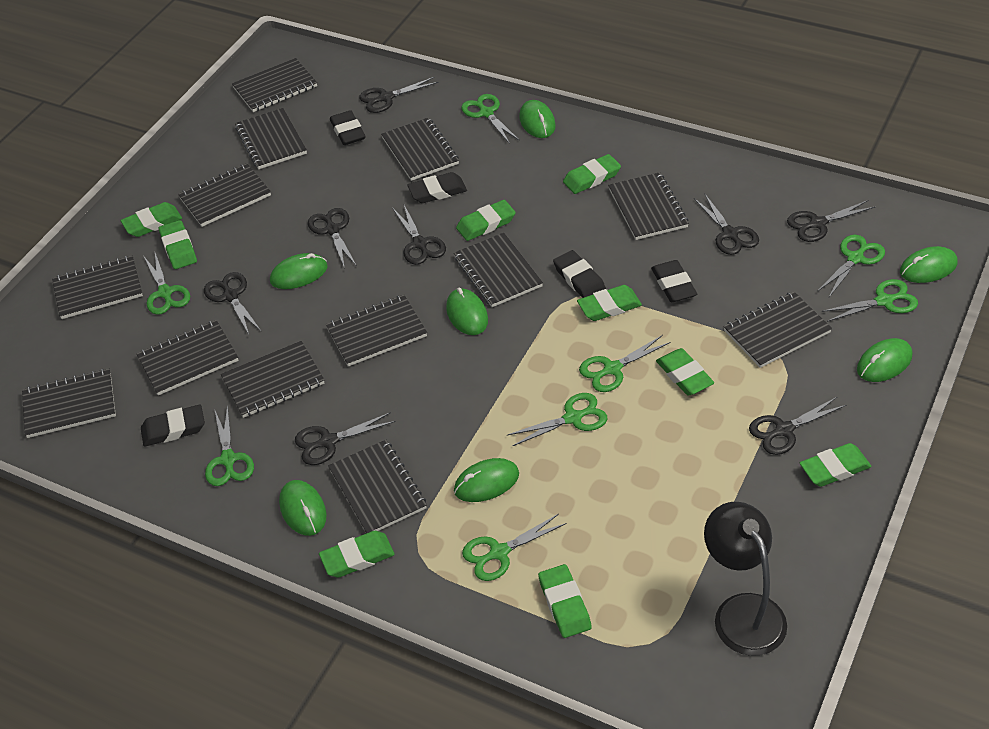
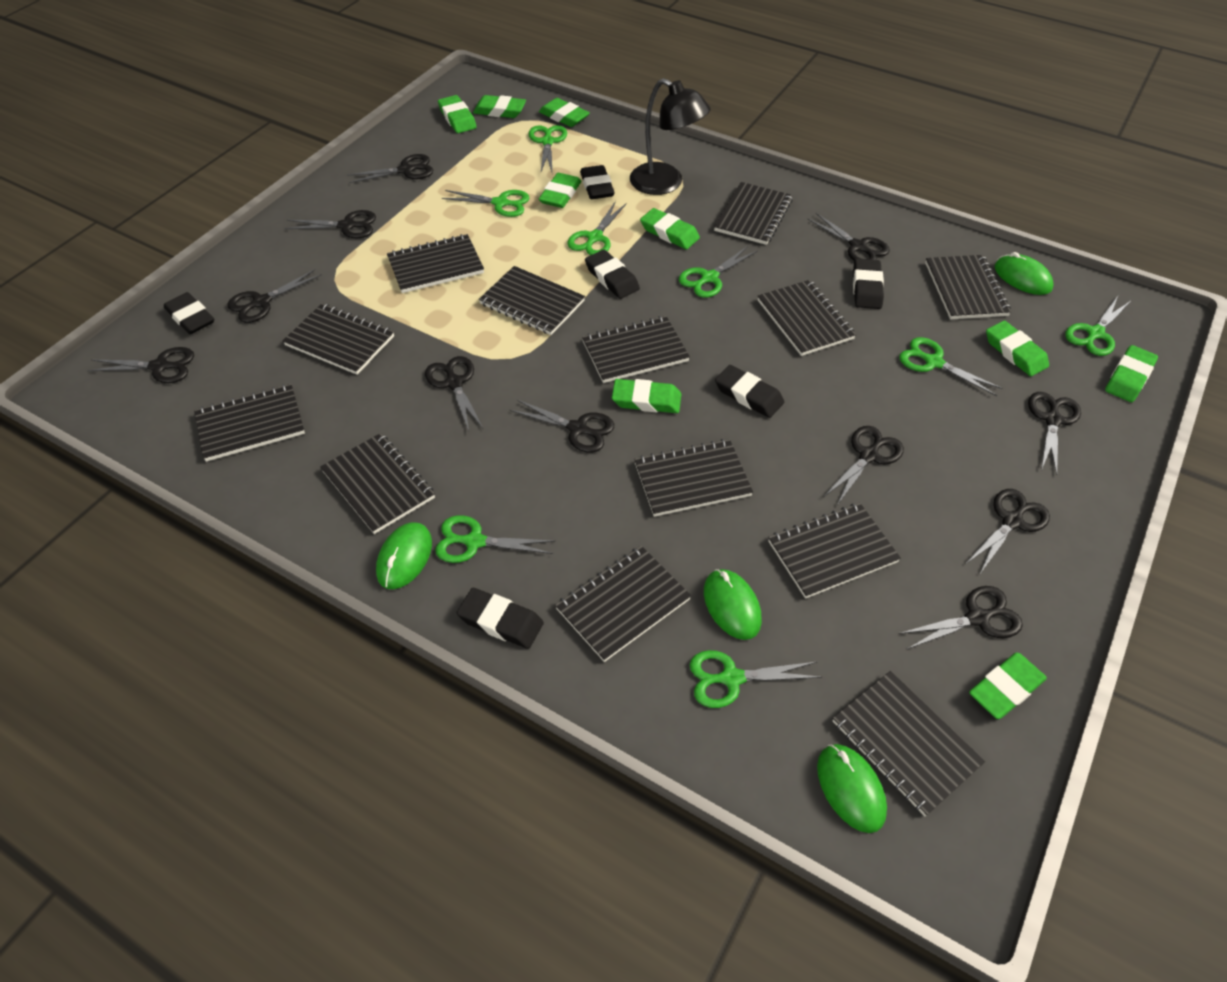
black eraser: 5 -> 6
black scissors: 8 -> 11
green mouse: 7 -> 4

